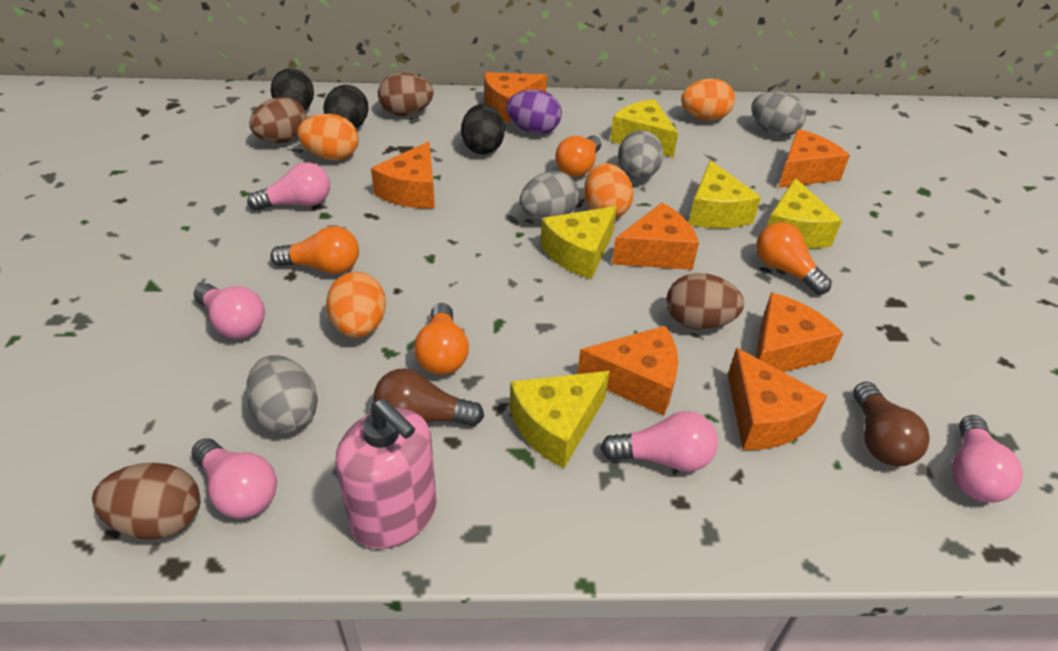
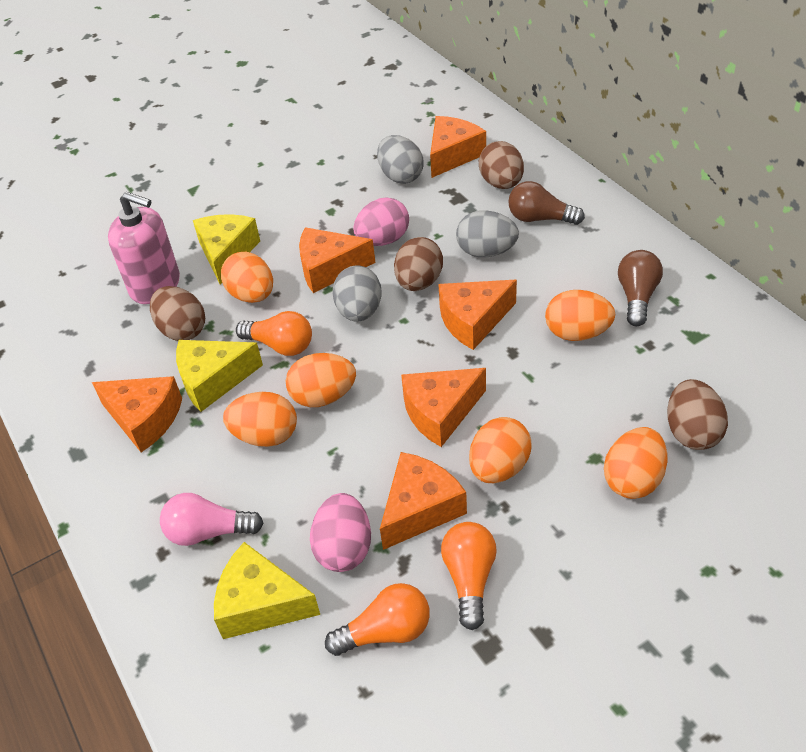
black egg: 3 -> 0
grey egg: 4 -> 3
orange cheese: 7 -> 6
orange egg: 4 -> 6
orange light bulb: 4 -> 3
pink egg: 0 -> 2
pink light bulb: 5 -> 1
purple egg: 1 -> 0
yellow cheese: 5 -> 3

